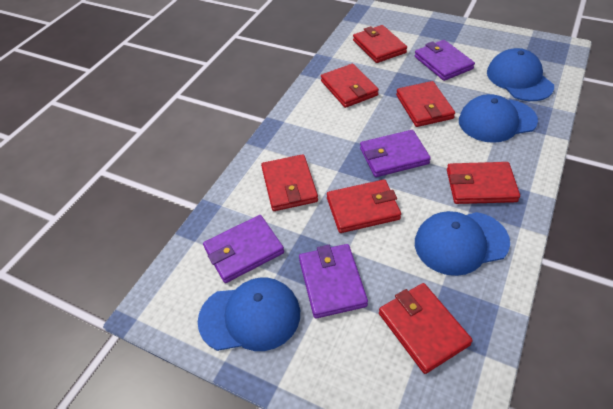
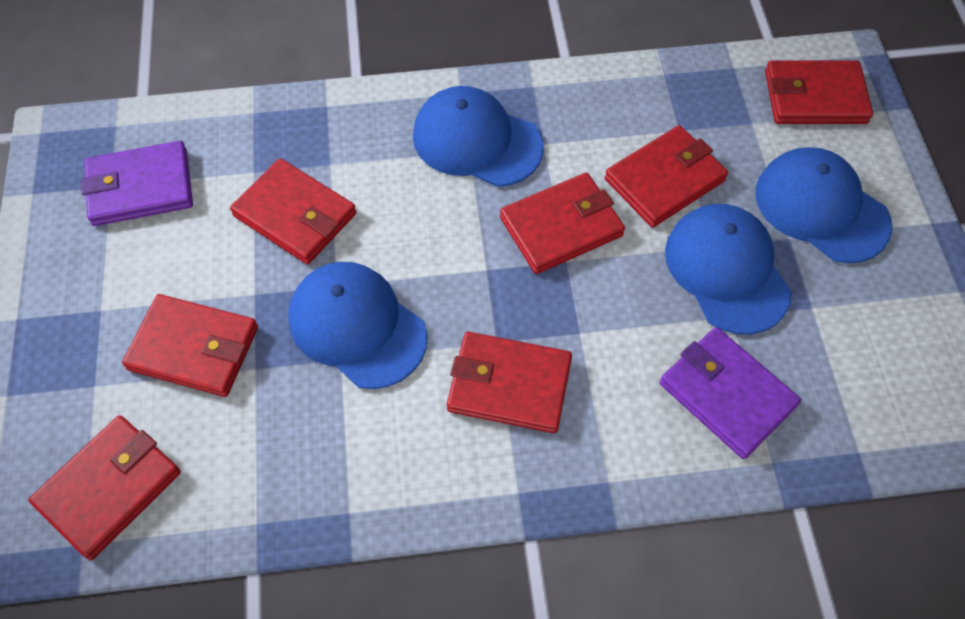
purple wallet: 4 -> 2

